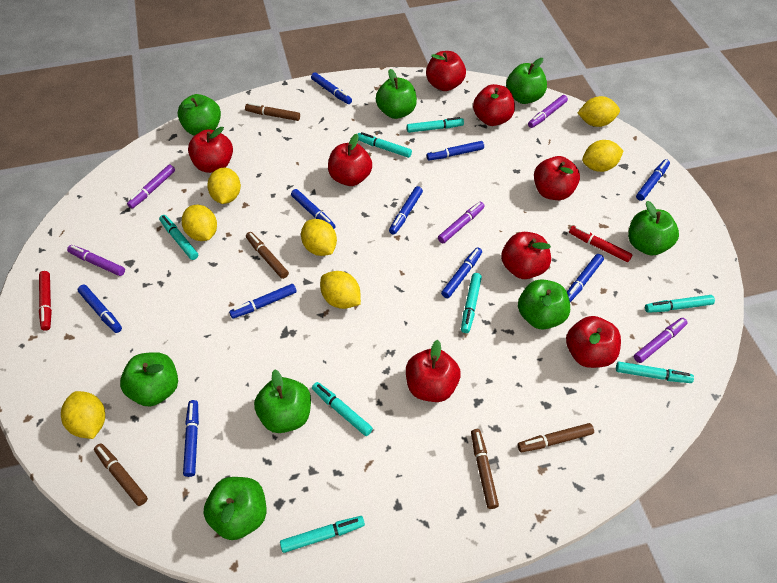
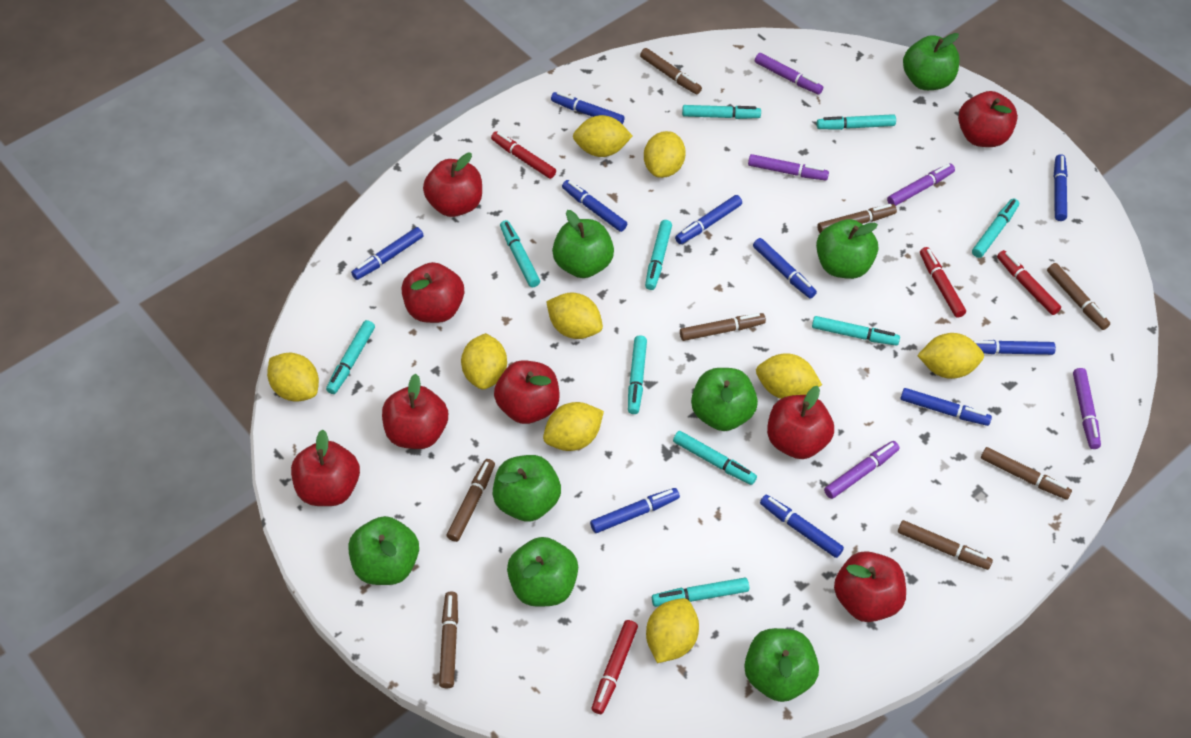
brown marker: 5 -> 8
red marker: 2 -> 4
turquoise marker: 8 -> 10
yellow lemon: 7 -> 9

